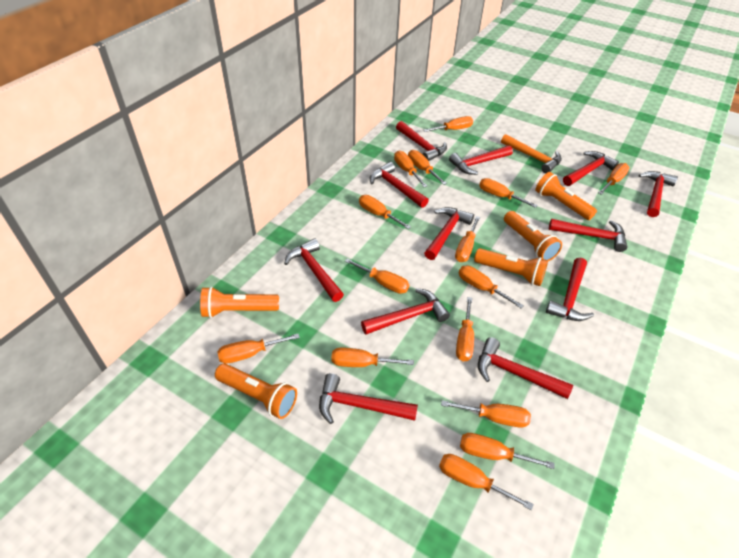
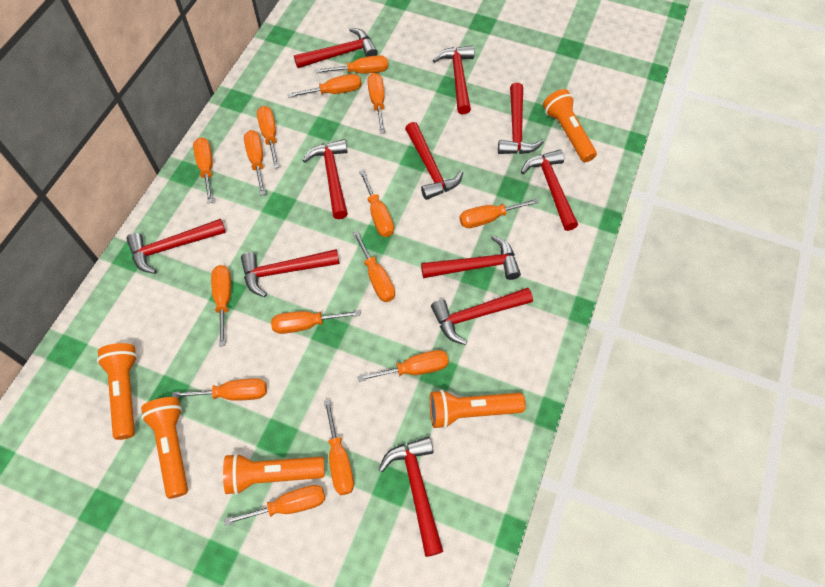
orange hammer: 1 -> 0
red hammer: 12 -> 11

